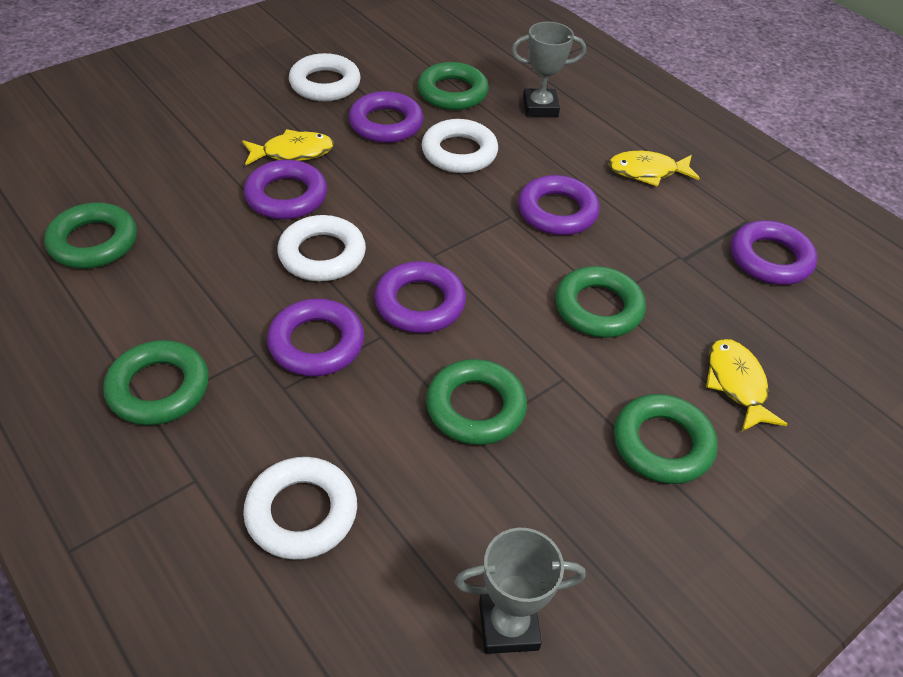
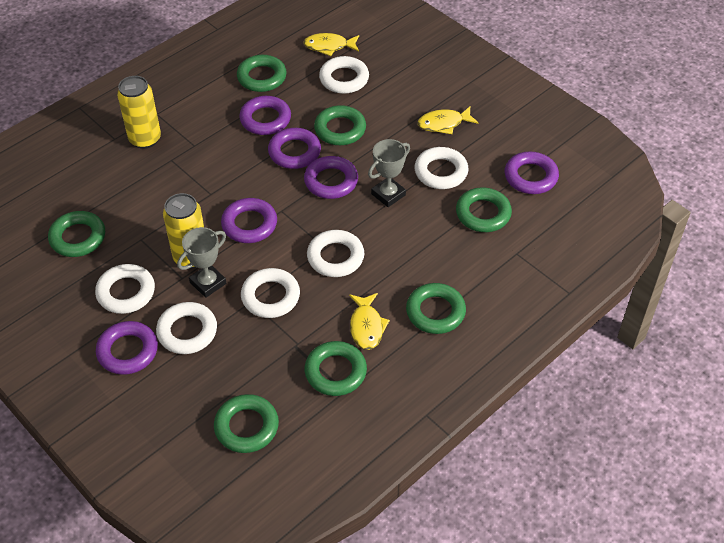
green ring: 6 -> 7
white ring: 4 -> 6
yellow can: 0 -> 2

